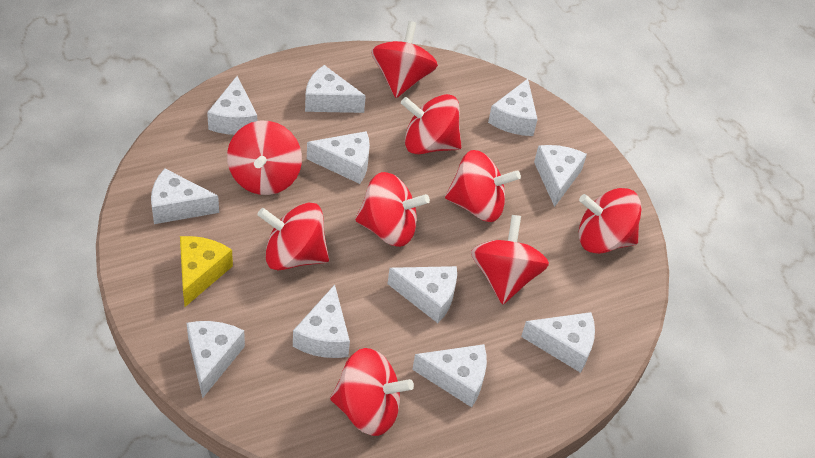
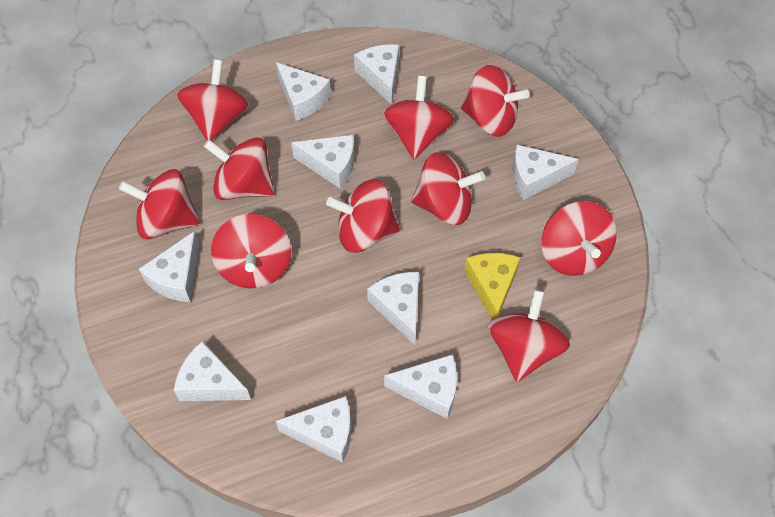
red spinning top: 9 -> 10
white cheese: 11 -> 9

